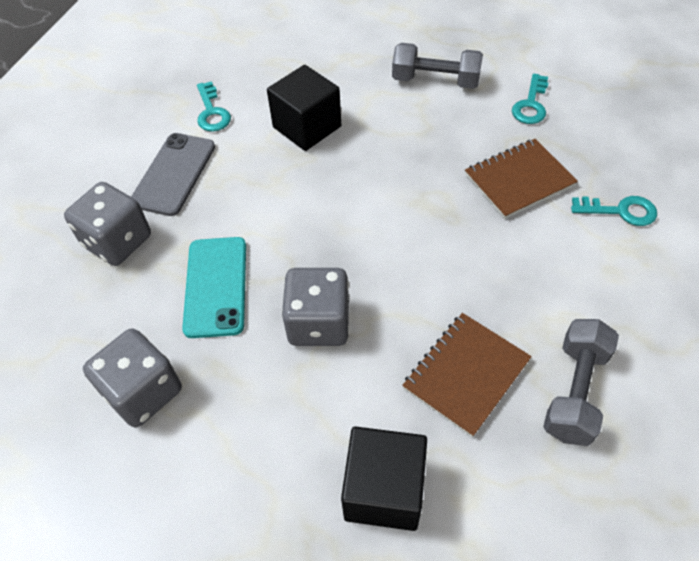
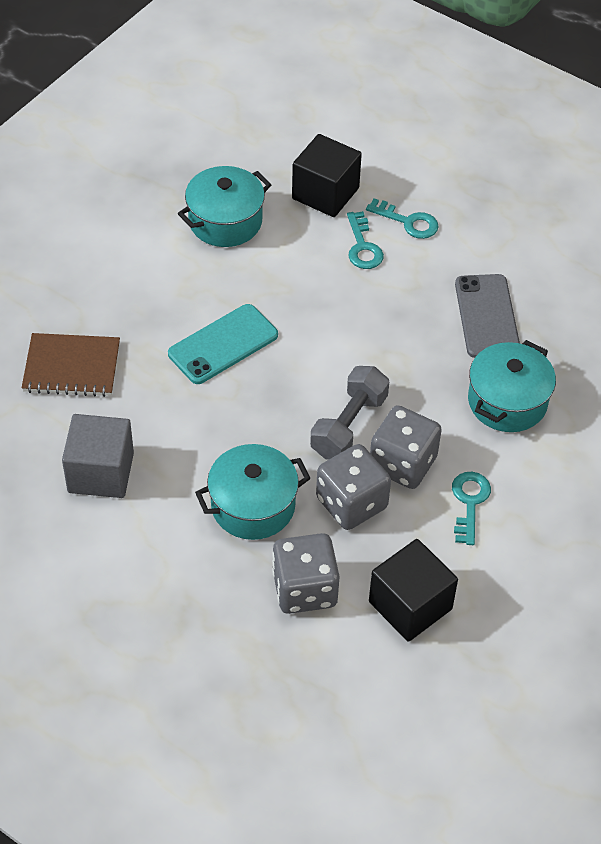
brown notebook: 2 -> 1
grey cube: 0 -> 1
grey dumbbell: 2 -> 1
turquoise pot: 0 -> 3

